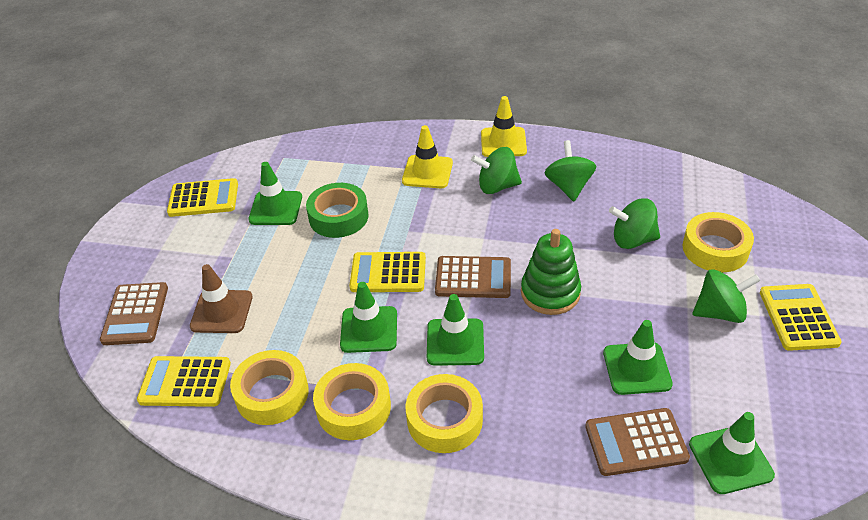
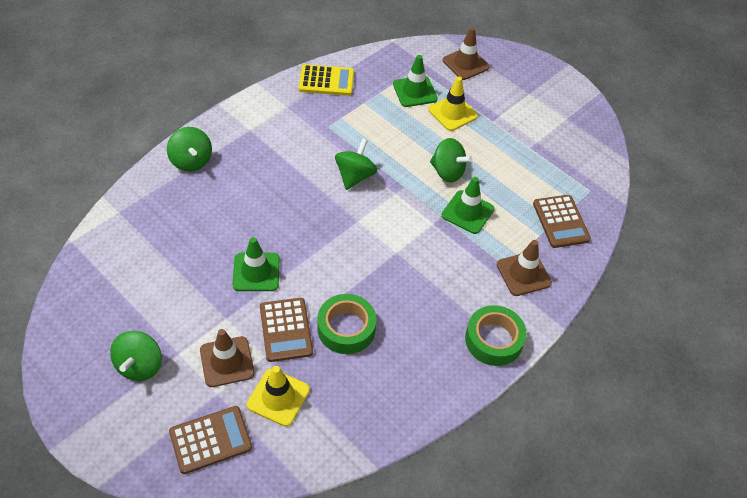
brown traffic cone: 1 -> 3
green stacking toy: 1 -> 0
green tape: 1 -> 2
green traffic cone: 5 -> 3
yellow calculator: 4 -> 1
yellow tape: 4 -> 0

